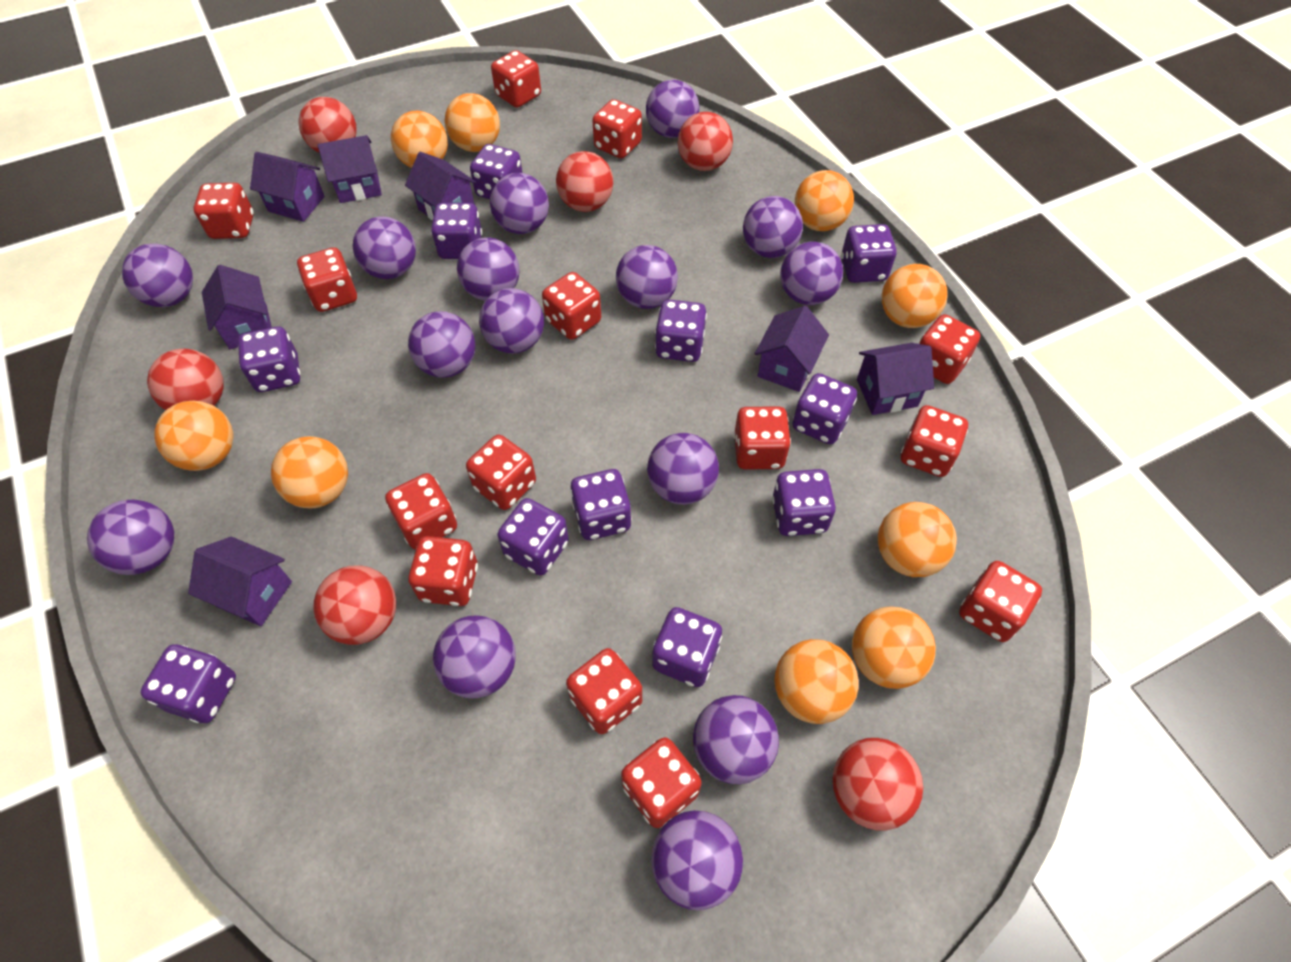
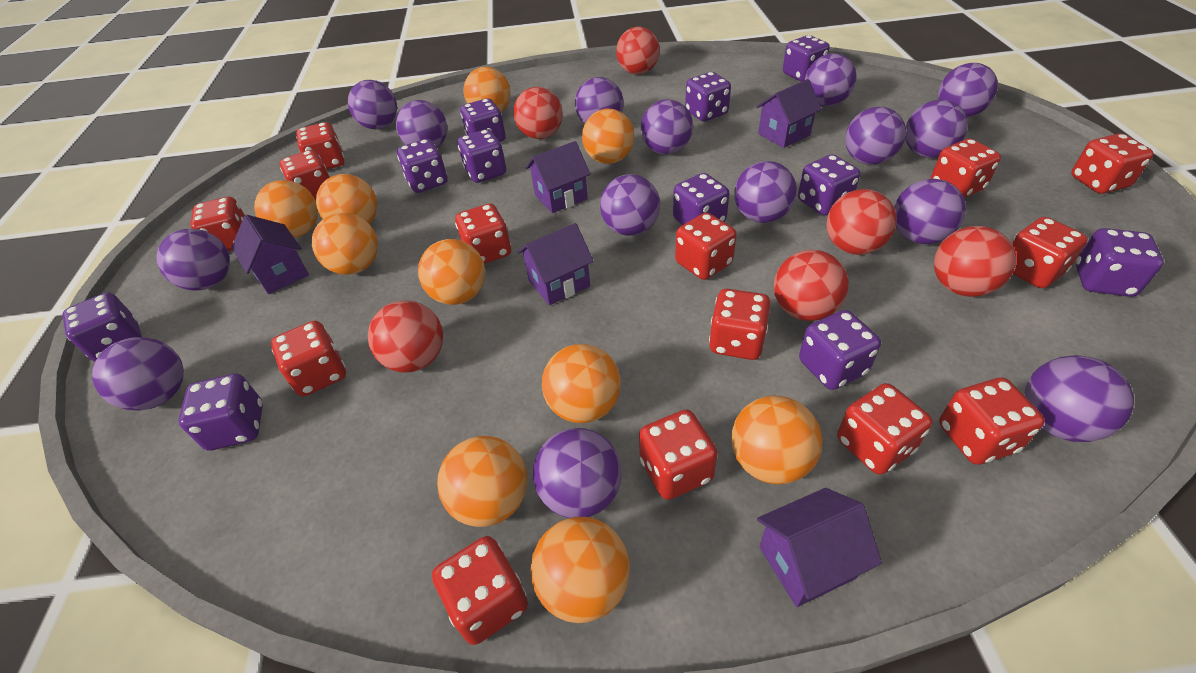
orange ball: 9 -> 10
purple house: 7 -> 5

